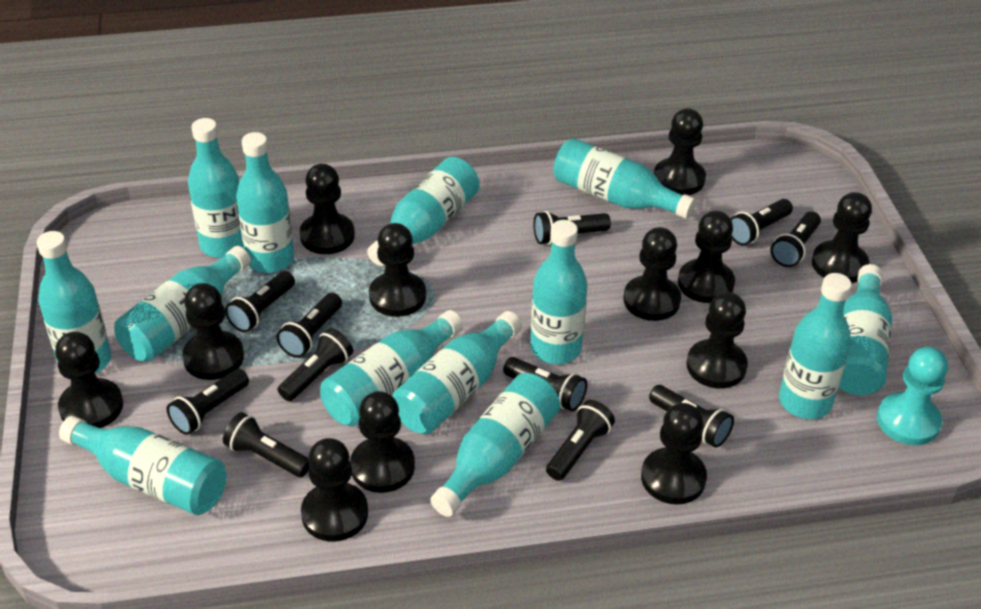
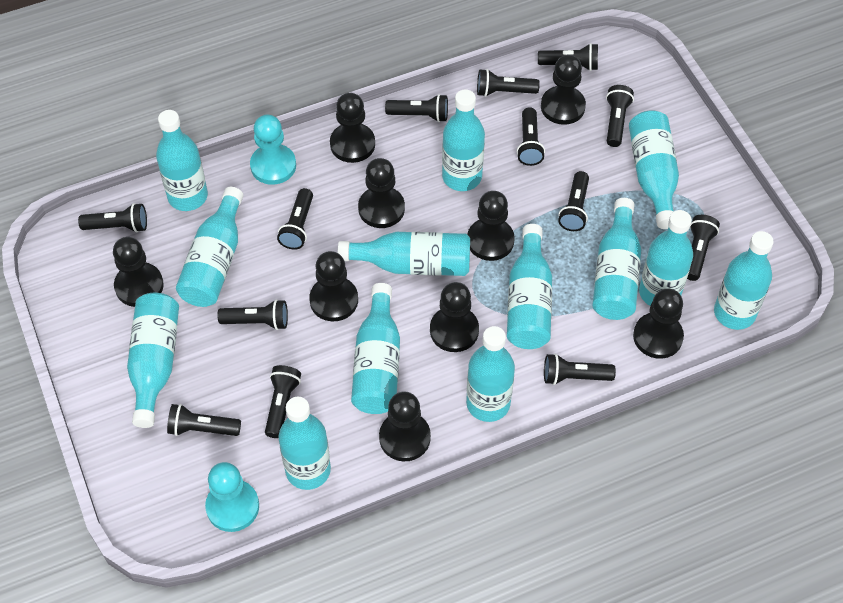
black flashlight: 11 -> 13
black pawn: 12 -> 9
turquoise pawn: 1 -> 2

